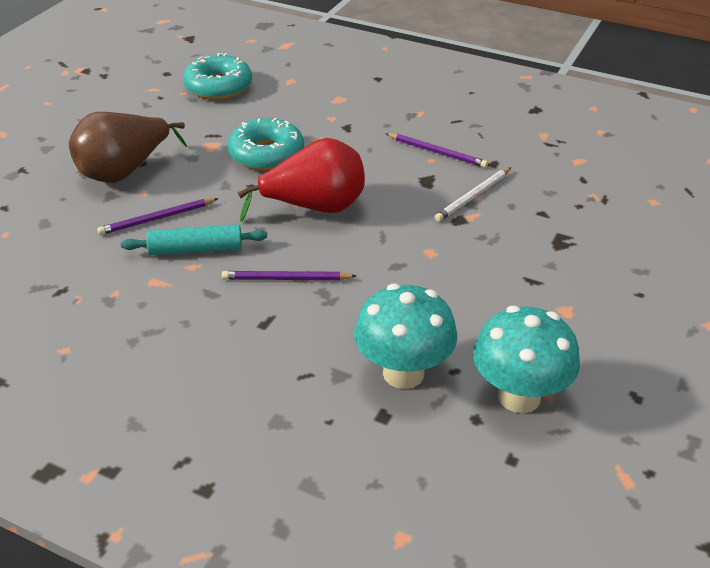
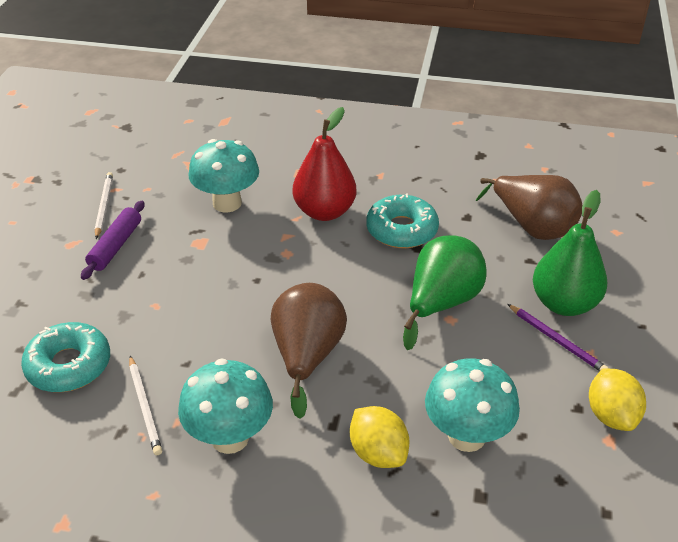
brown pear: 1 -> 2
green pear: 0 -> 2
purple pencil: 3 -> 1
purple rolling pin: 0 -> 1
turquoise mushroom: 2 -> 3
turquoise rolling pin: 1 -> 0
white pencil: 1 -> 2
yellow lemon: 0 -> 2

